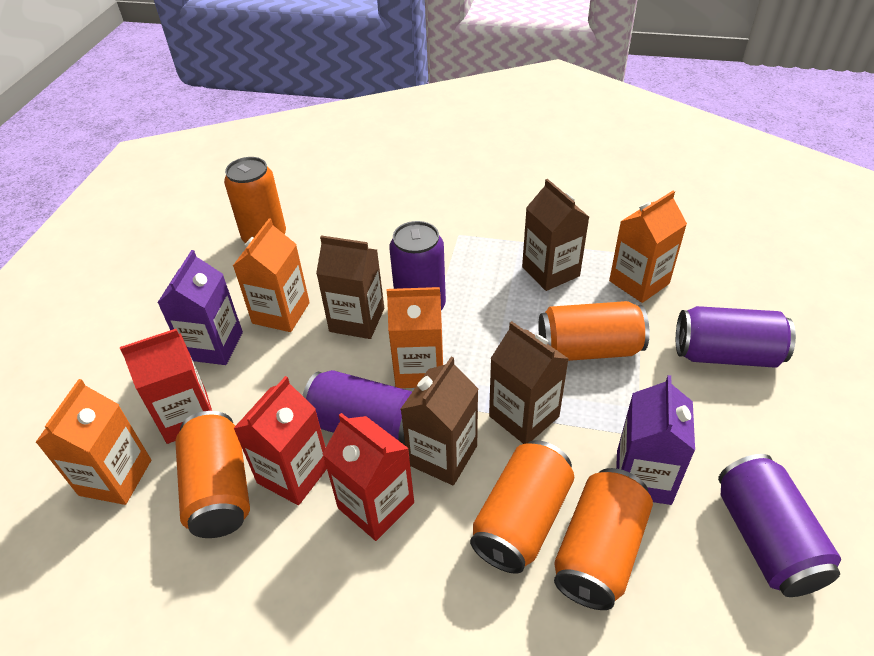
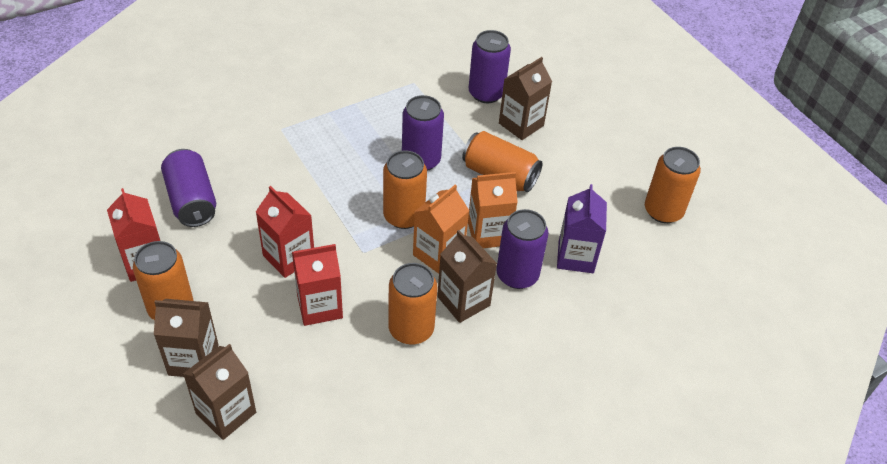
orange carton: 4 -> 2
purple carton: 2 -> 1

